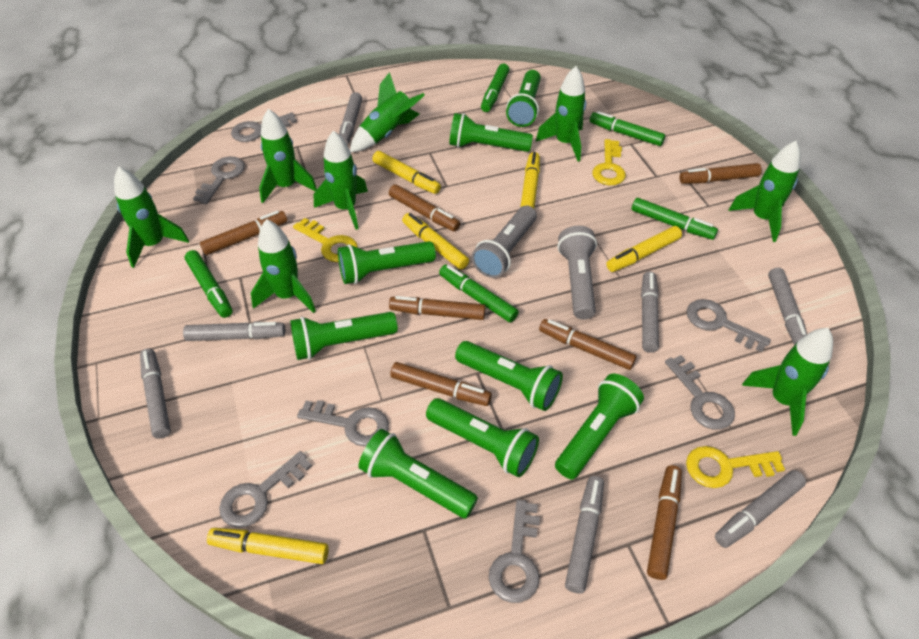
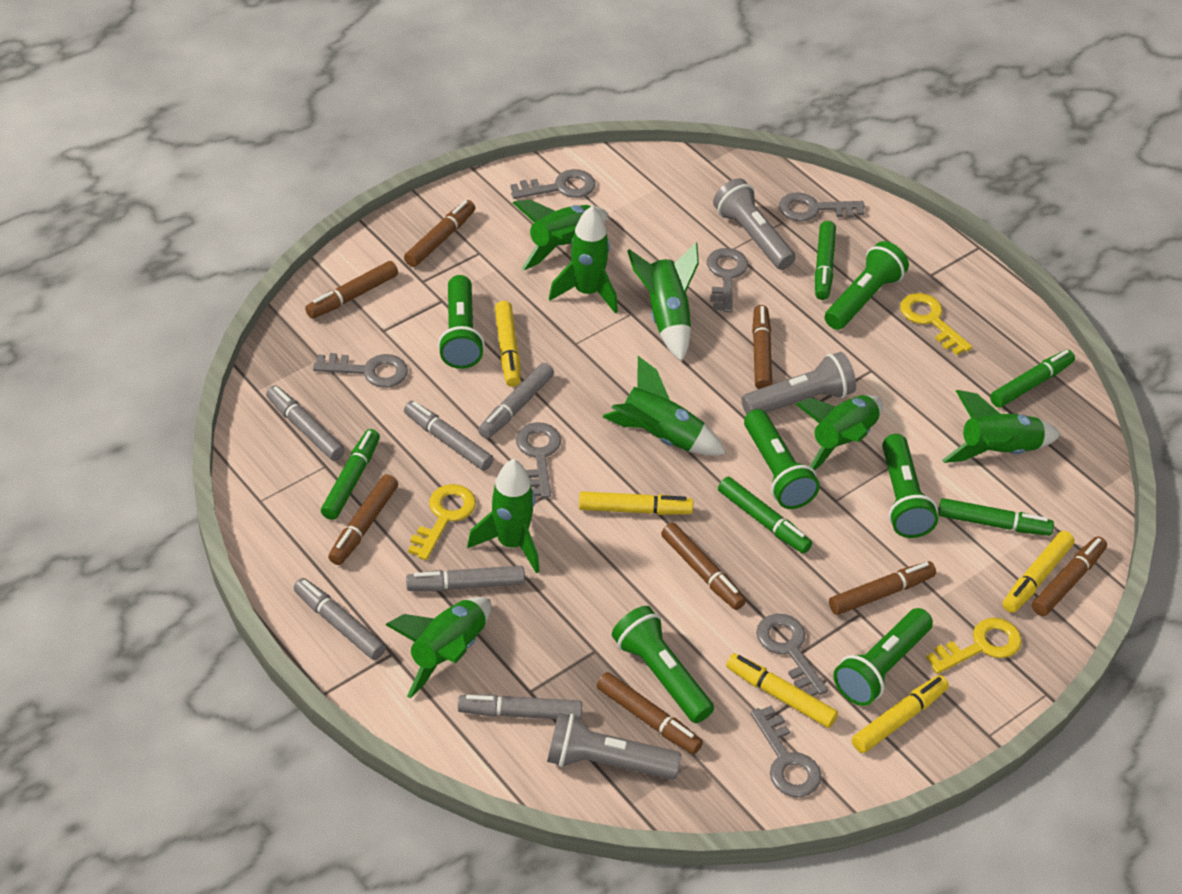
brown marker: 7 -> 8
green flashlight: 8 -> 6
grey flashlight: 2 -> 3
grey marker: 7 -> 6

